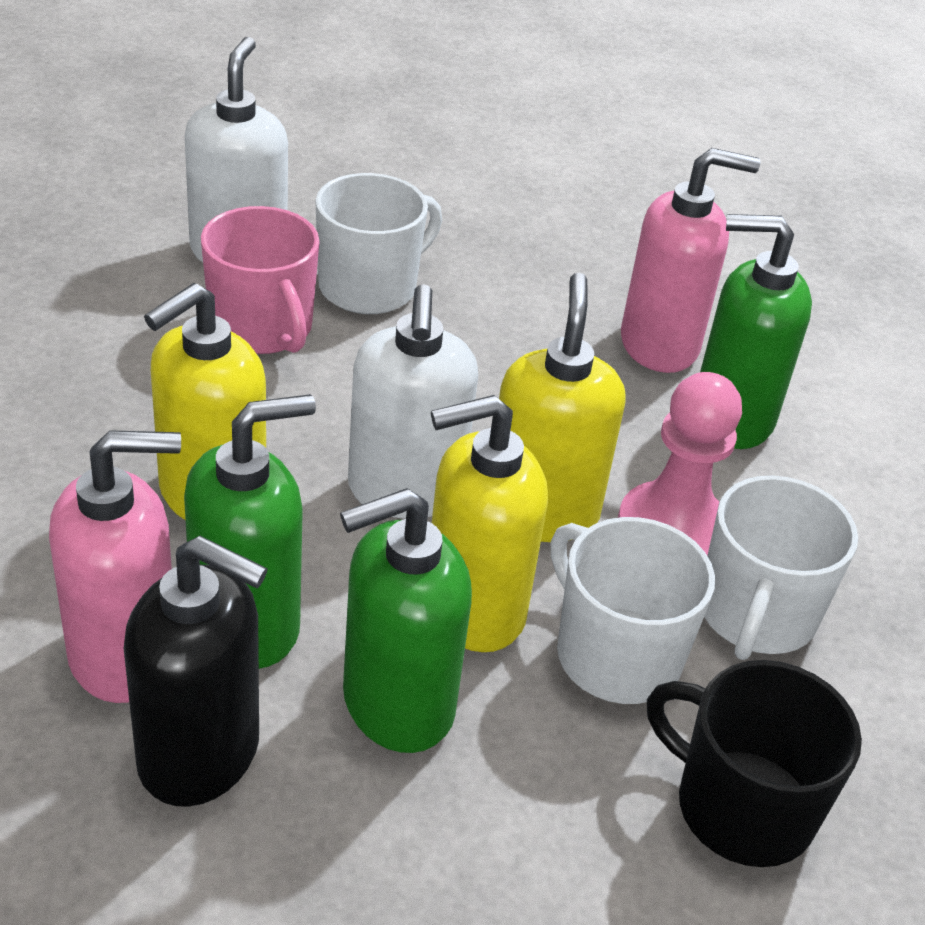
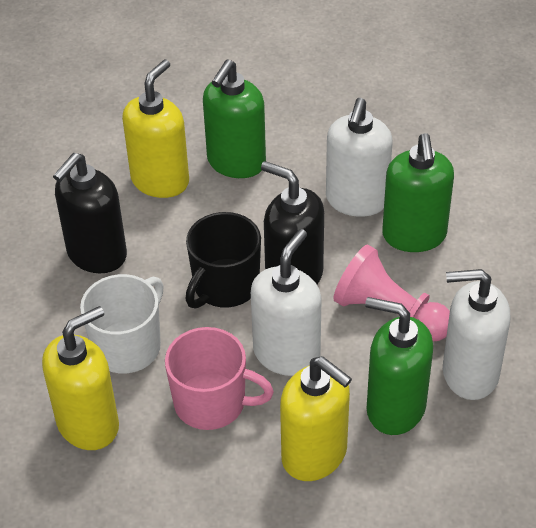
black soap dispenser: 1 -> 2
pink soap dispenser: 2 -> 0
white mug: 3 -> 1
white soap dispenser: 2 -> 3

